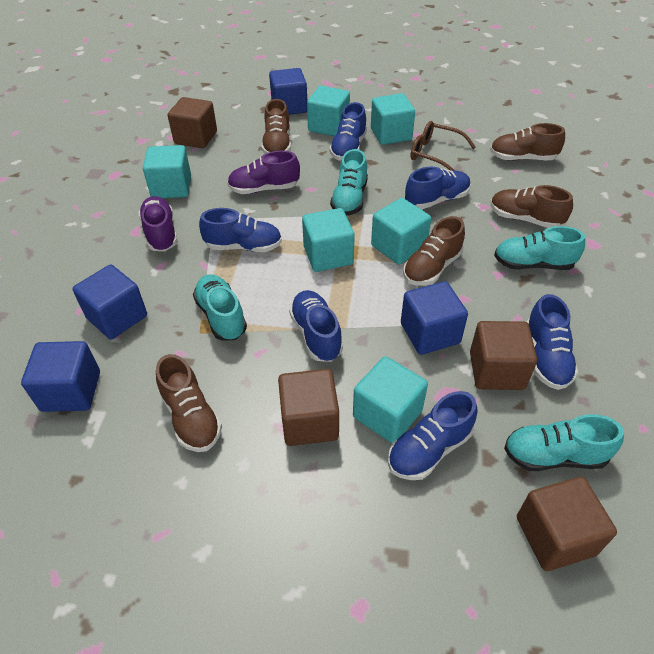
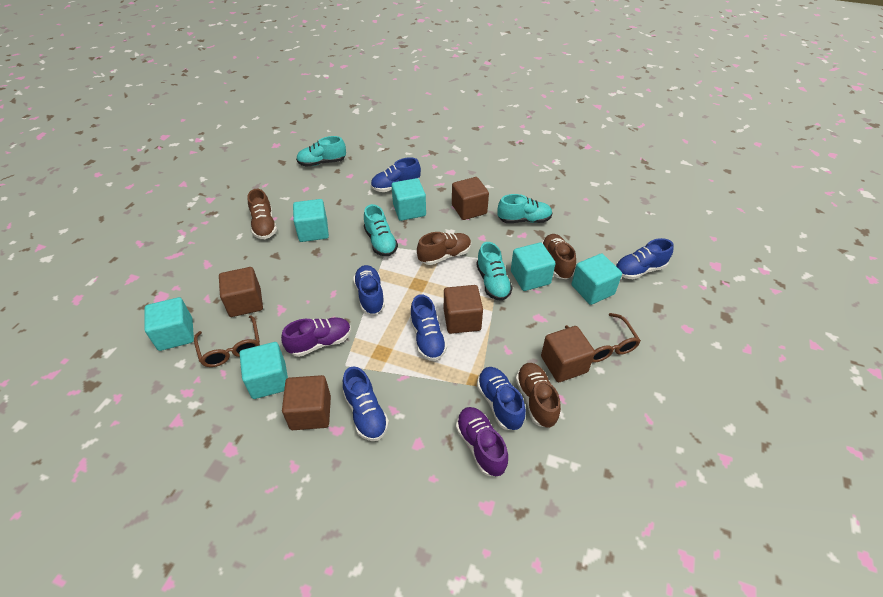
blue cube: 4 -> 0
brown cube: 4 -> 5
brown glasses: 1 -> 2
brown shoe: 5 -> 4

